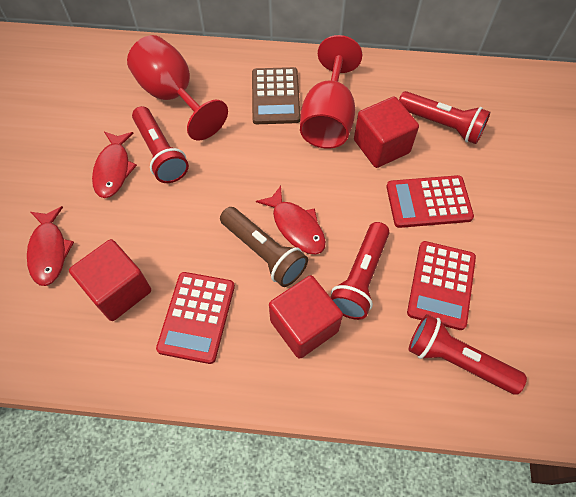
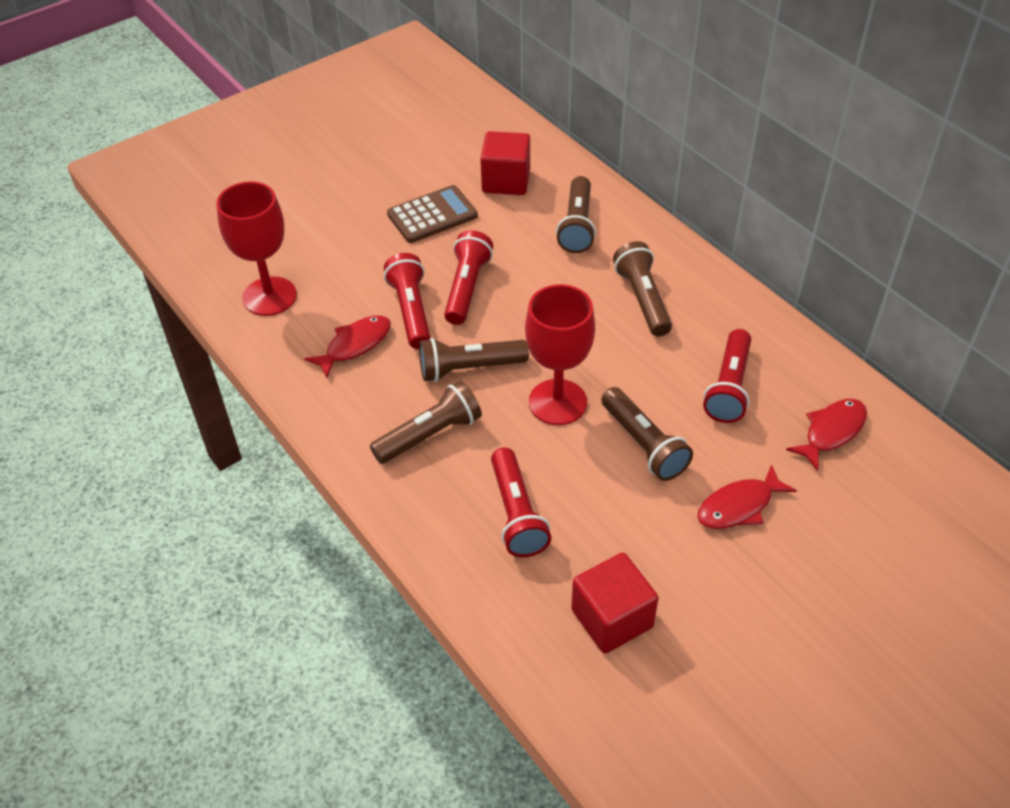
brown flashlight: 1 -> 5
red calculator: 3 -> 0
red cube: 3 -> 2

